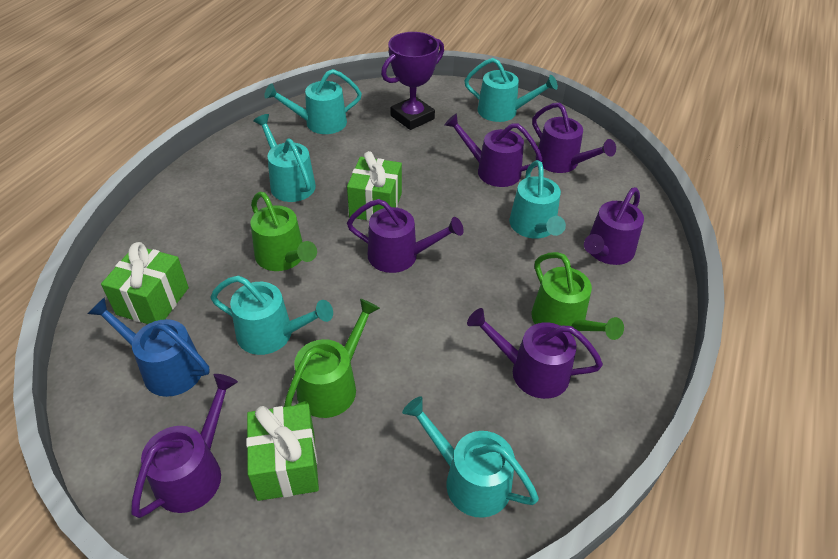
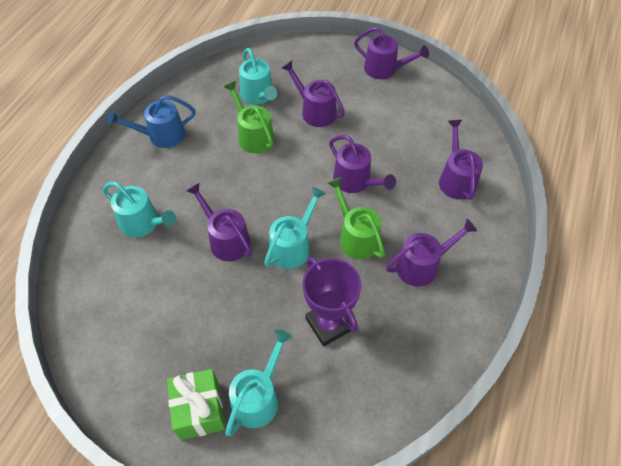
green gift: 3 -> 1
green watering can: 3 -> 2
turquoise watering can: 6 -> 4

